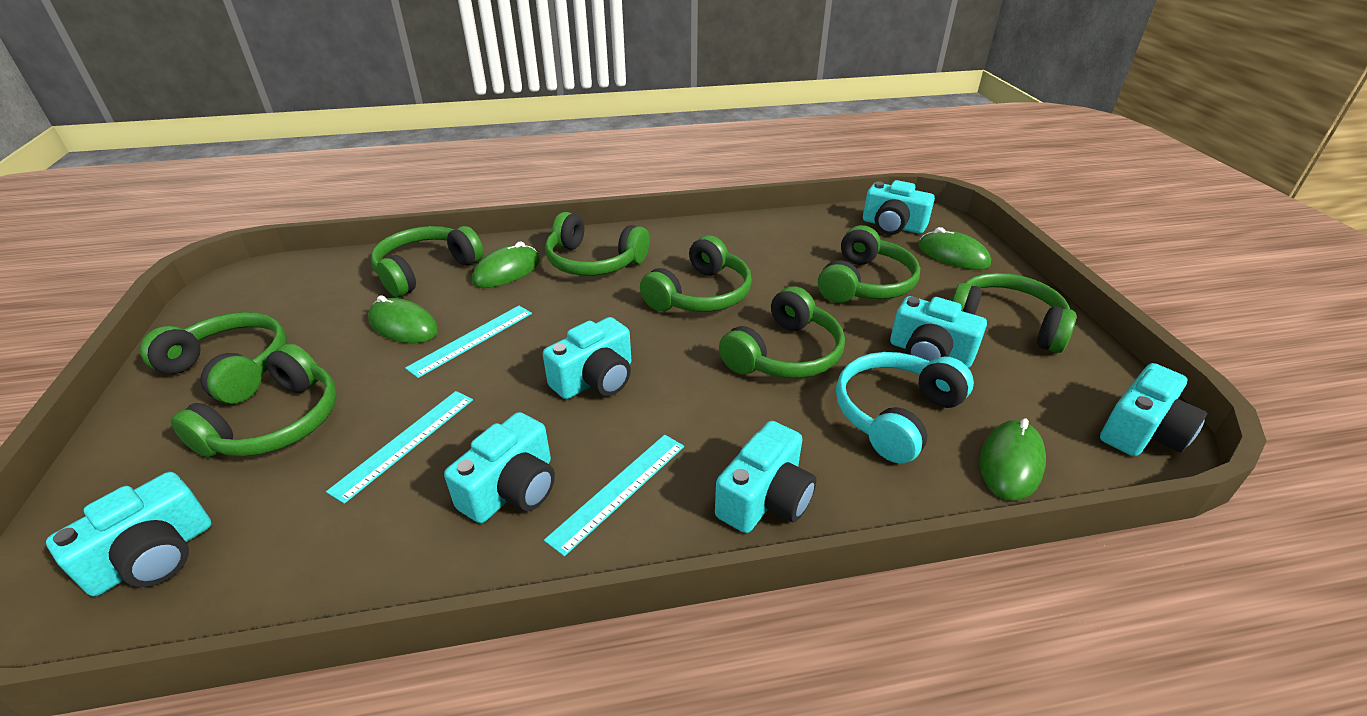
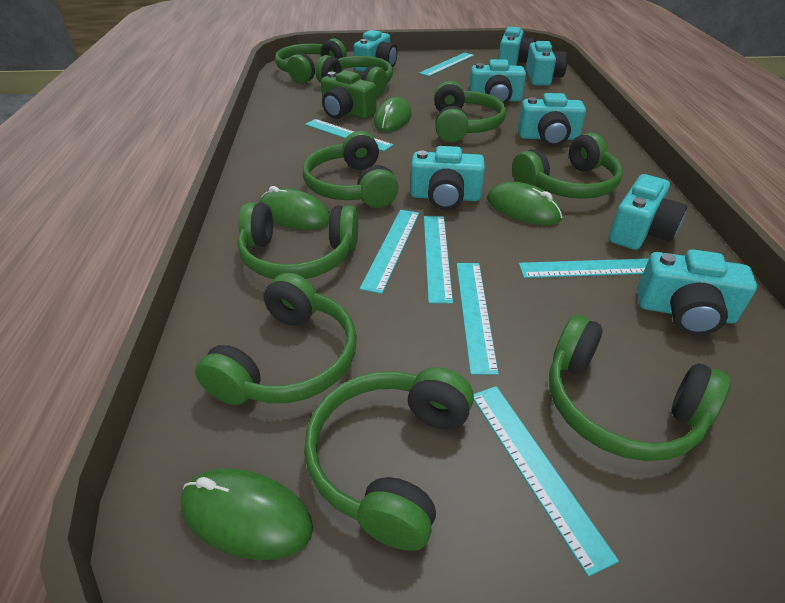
green camera: 0 -> 1
green headphones: 8 -> 9
turquoise camera: 7 -> 8
turquoise headphones: 1 -> 0
turquoise ruler: 3 -> 7

